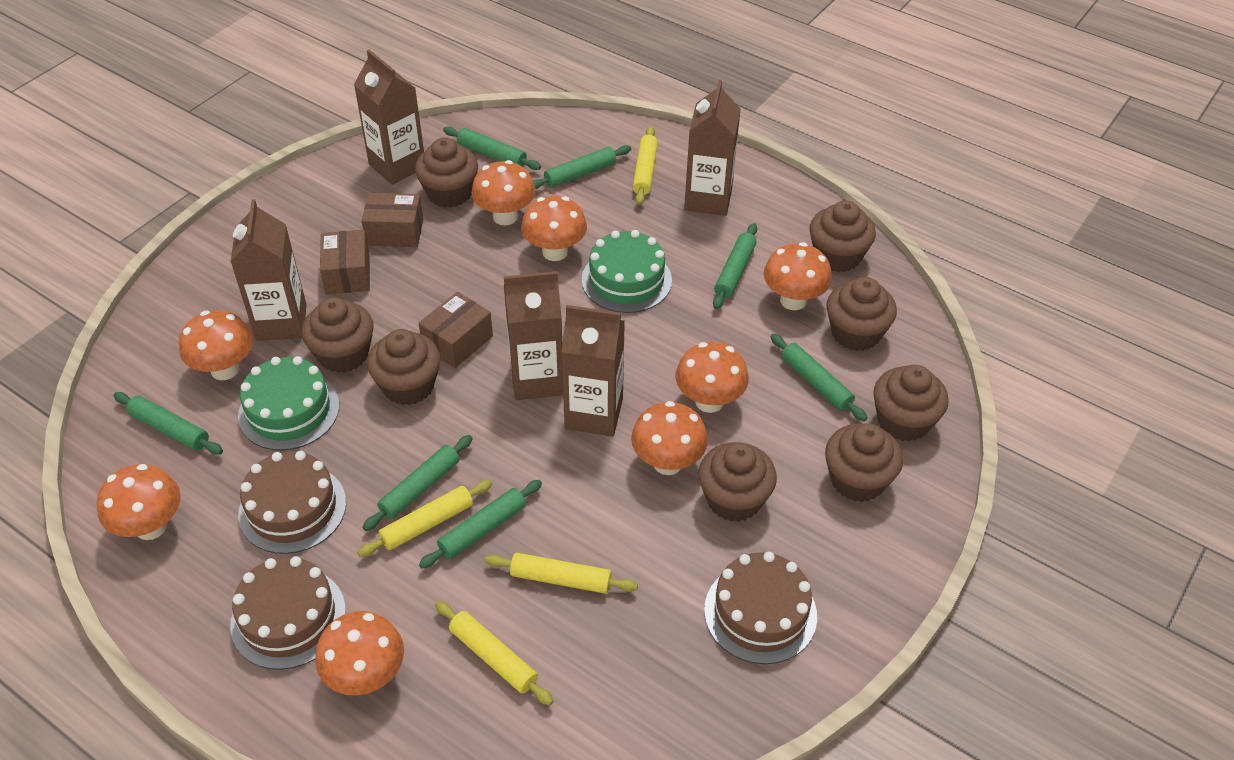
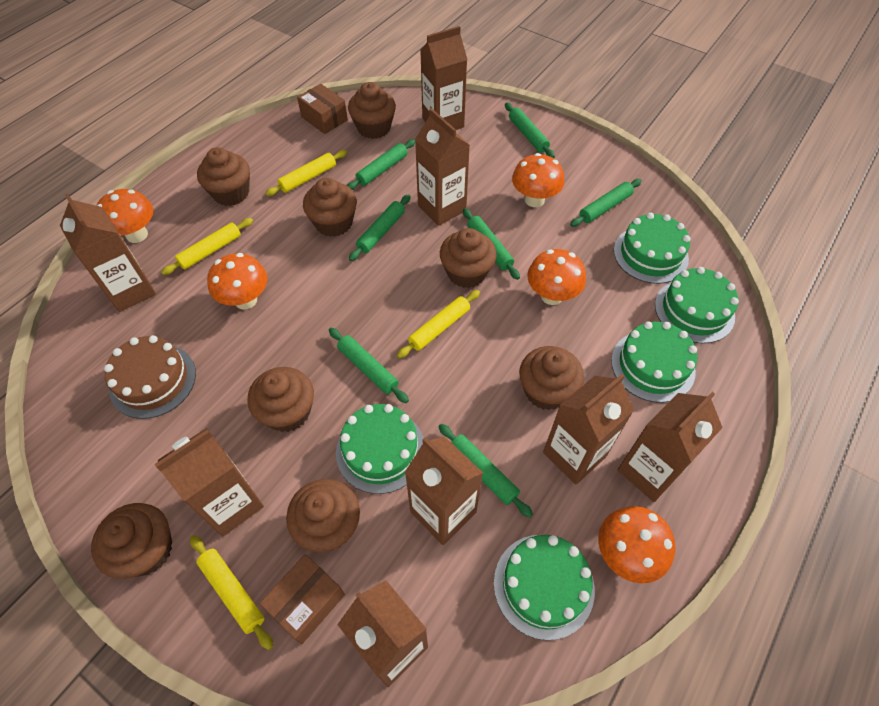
brown box: 3 -> 2
brown cake: 3 -> 1
brown carton: 5 -> 8
green cake: 2 -> 5
orange mushroom: 8 -> 5

